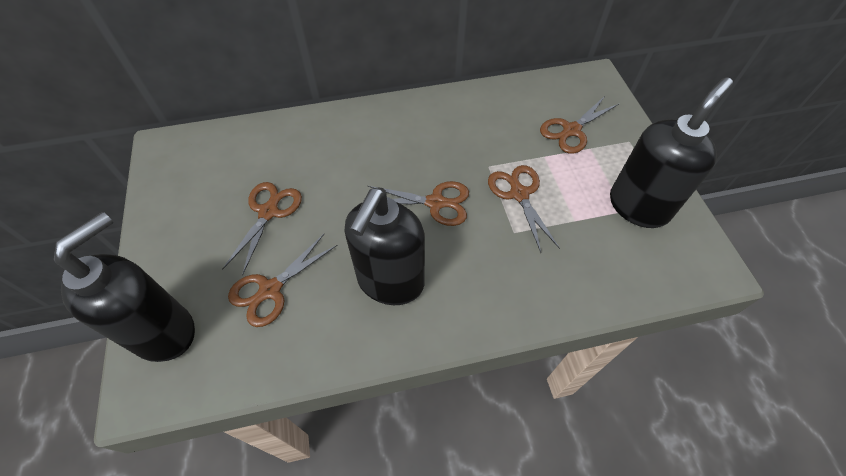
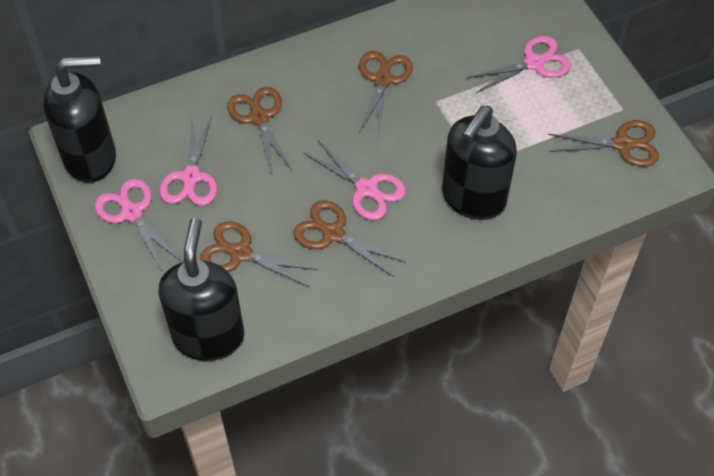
pink scissors: 0 -> 4

